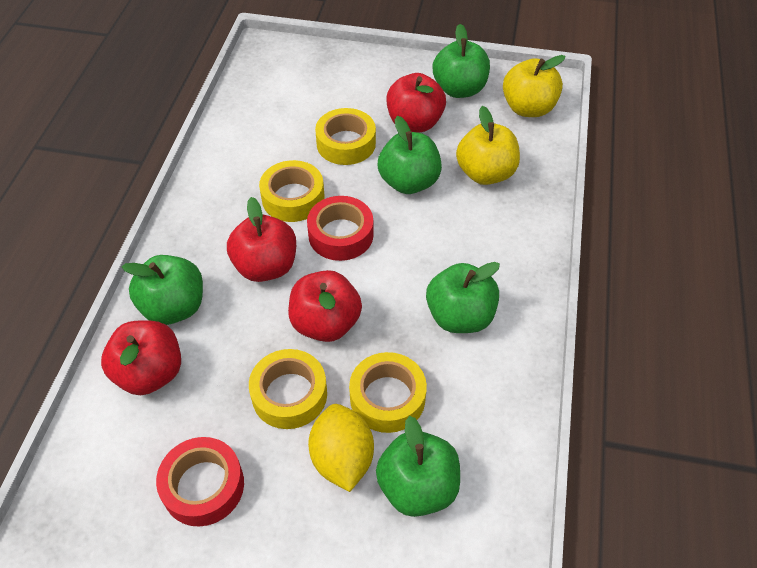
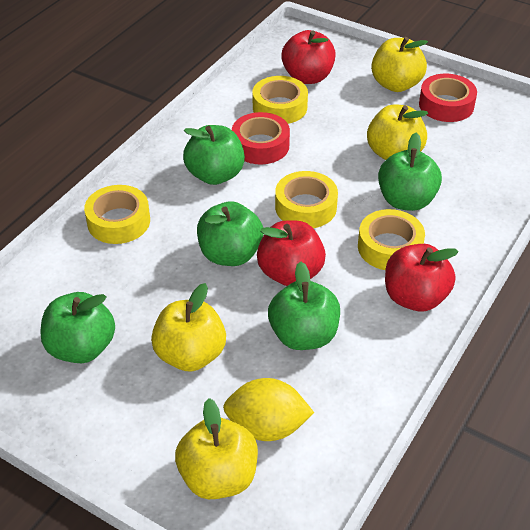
red apple: 4 -> 3
yellow apple: 2 -> 4

